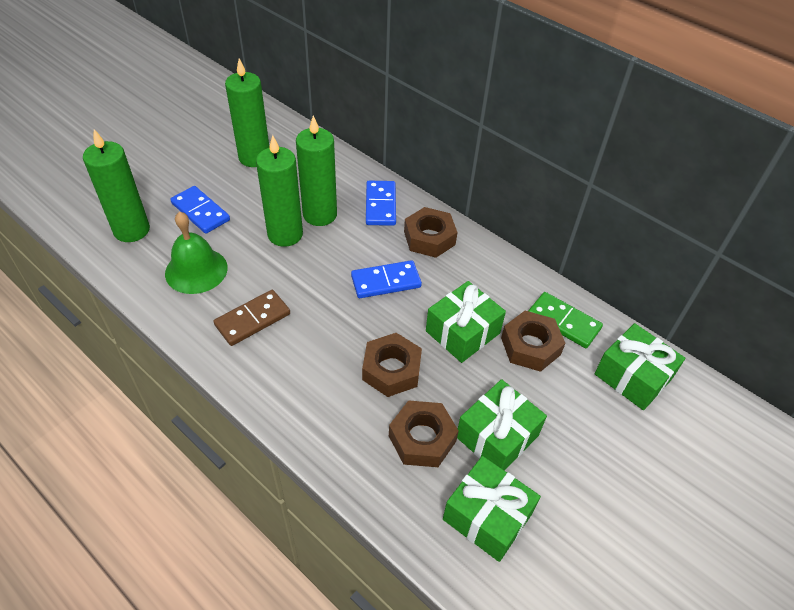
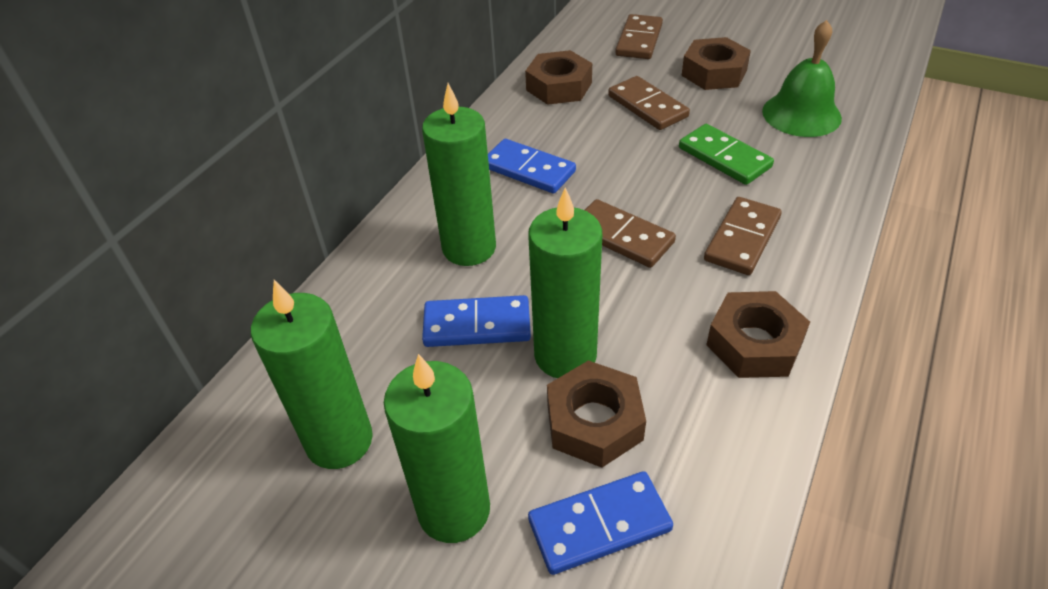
brown domino: 1 -> 4
green gift: 4 -> 0

